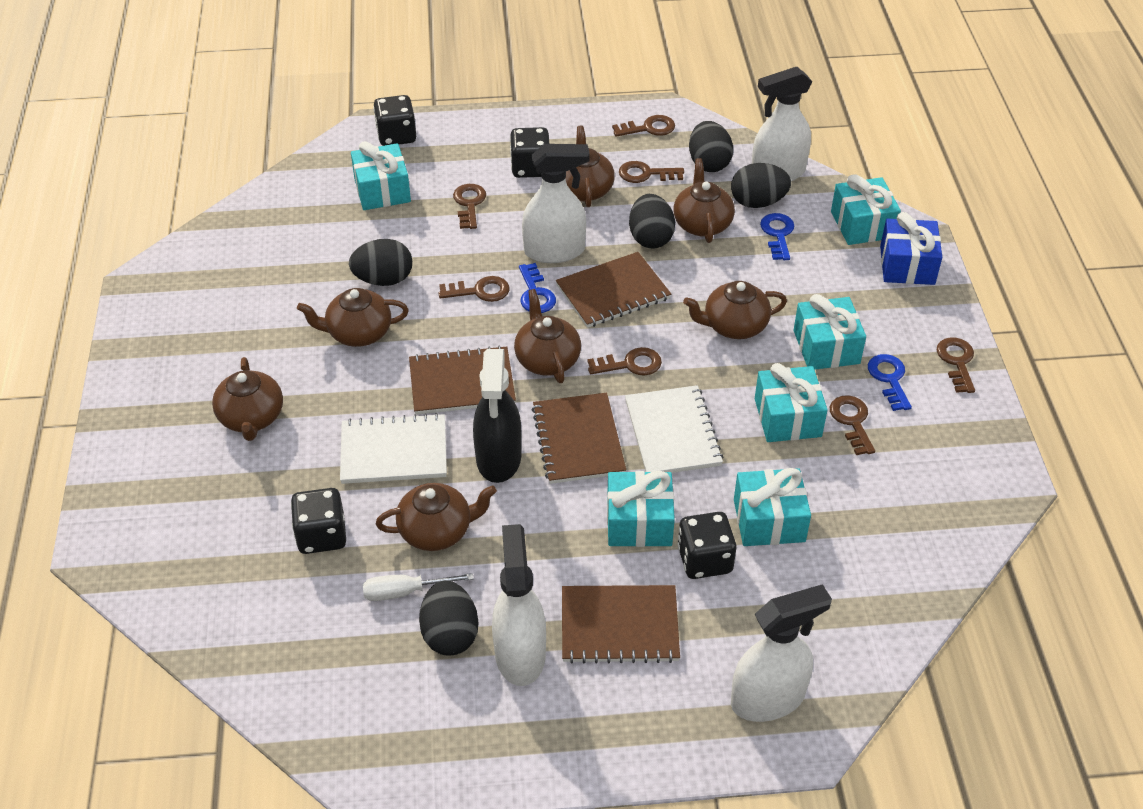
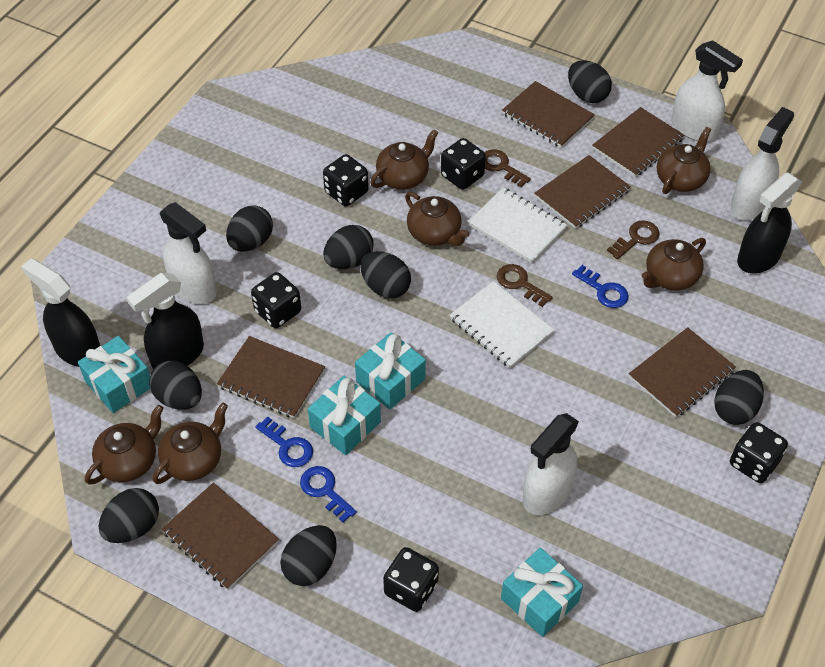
black dice: 4 -> 5
black egg: 5 -> 8
black spray bottle: 1 -> 3
blue gift: 1 -> 0
brown key: 7 -> 3
brown notebook: 4 -> 6
brown teapot: 7 -> 6
turquoise gift: 6 -> 4
white screwdriver: 1 -> 0

